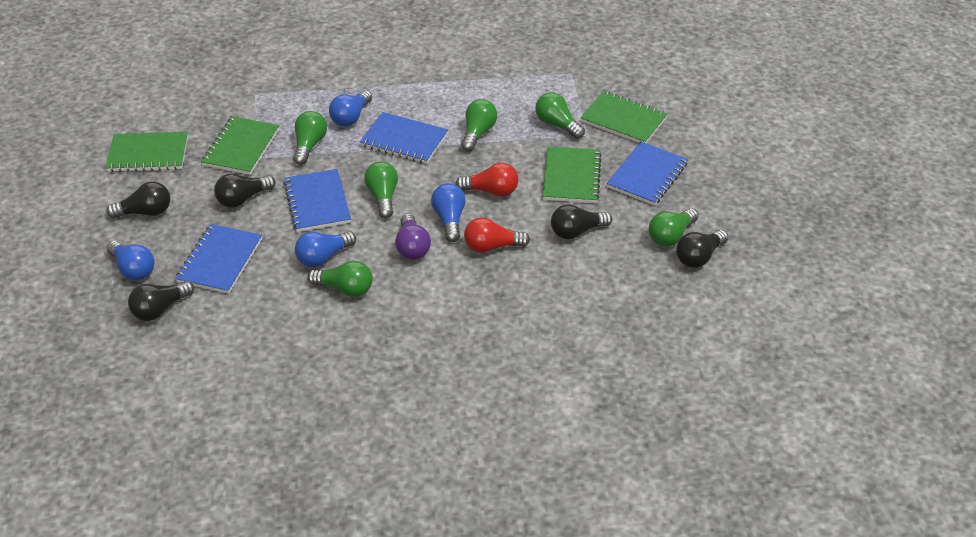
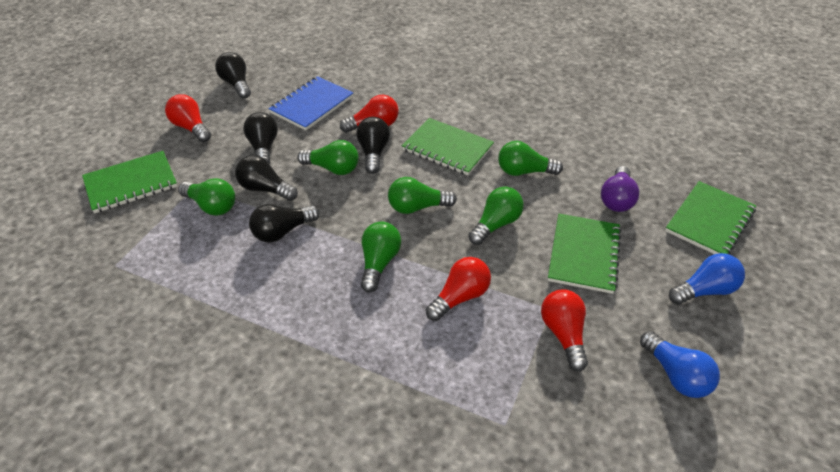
blue light bulb: 4 -> 2
blue notebook: 4 -> 1
red light bulb: 2 -> 4

